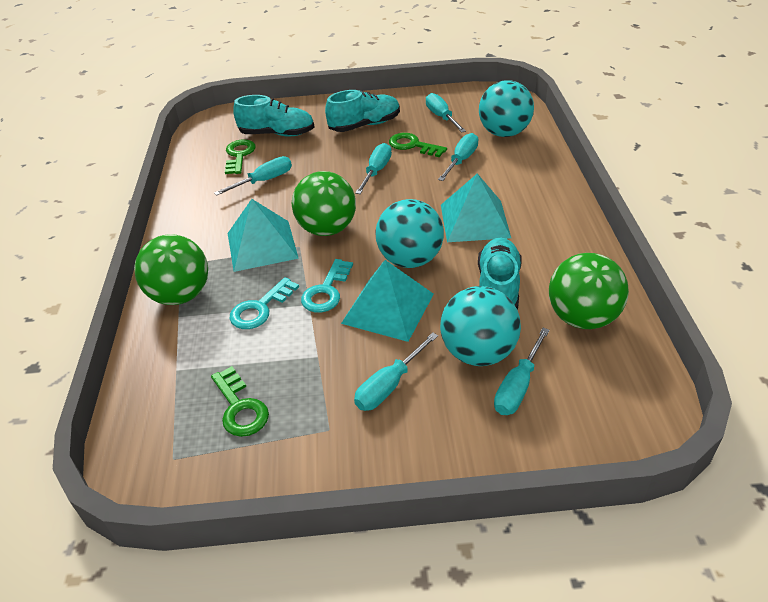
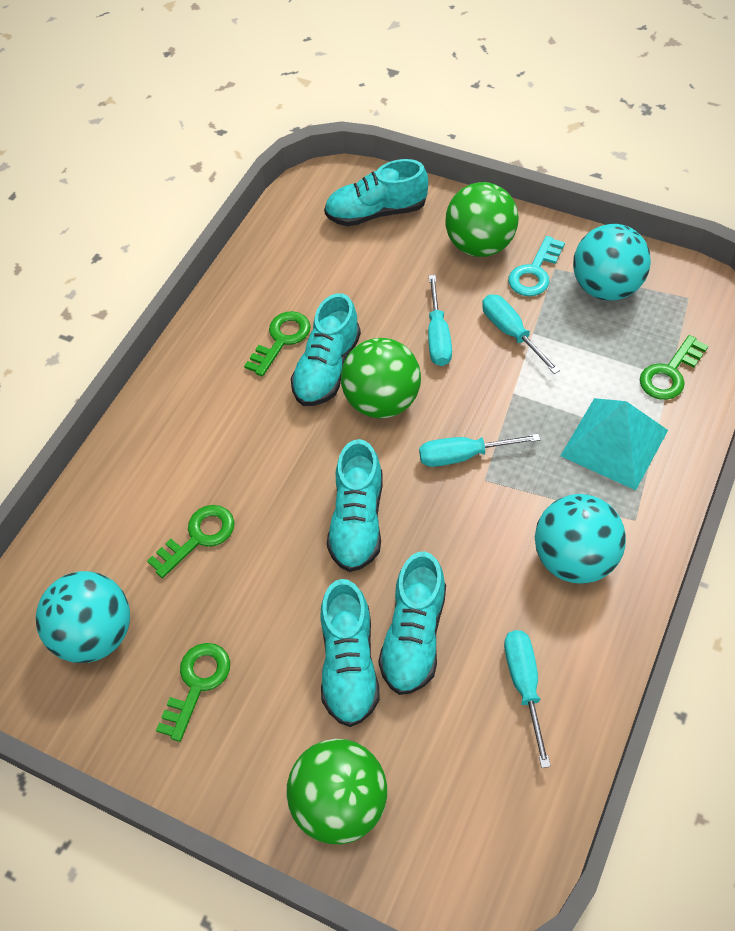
green key: 3 -> 4
turquoise key: 2 -> 1
turquoise pyramid: 3 -> 1
turquoise screwdriver: 6 -> 4
turquoise shoe: 3 -> 5

